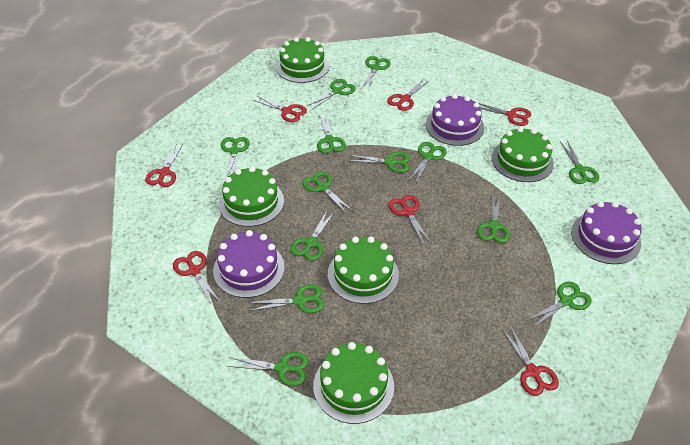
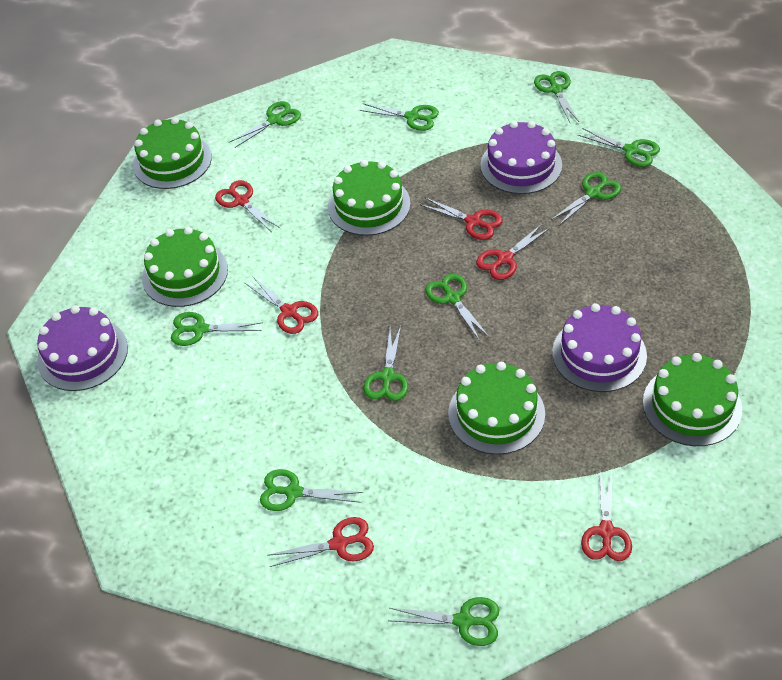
green scissors: 13 -> 10
red scissors: 7 -> 6

